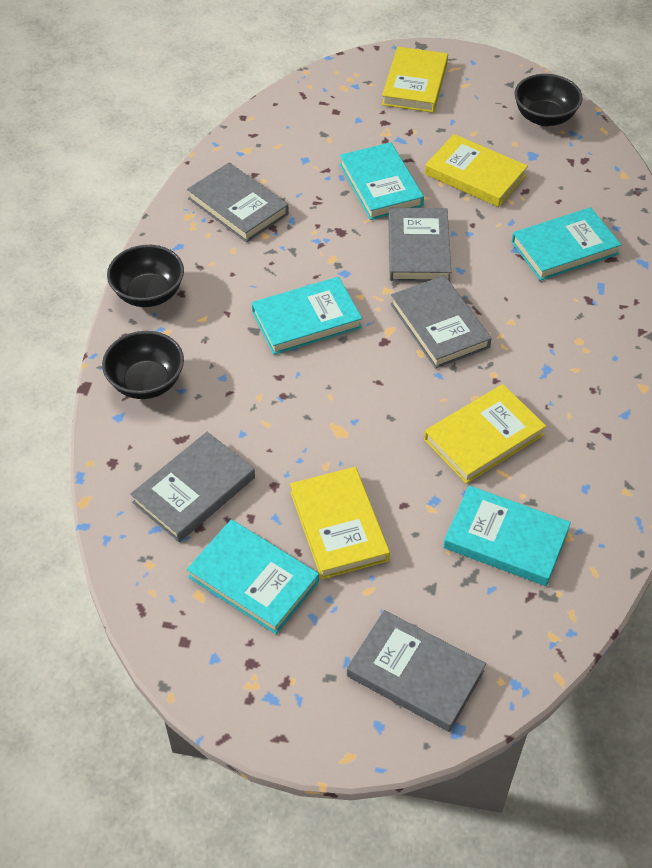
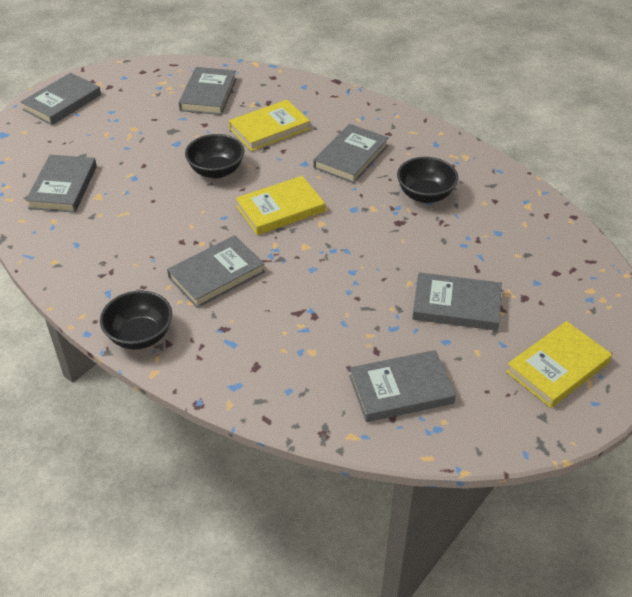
grey book: 5 -> 7
turquoise book: 5 -> 0
yellow book: 4 -> 3

